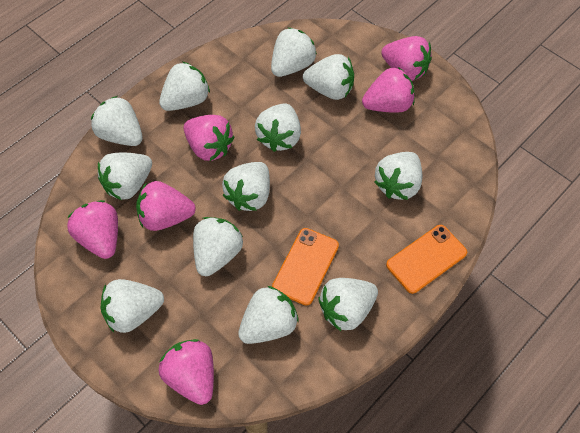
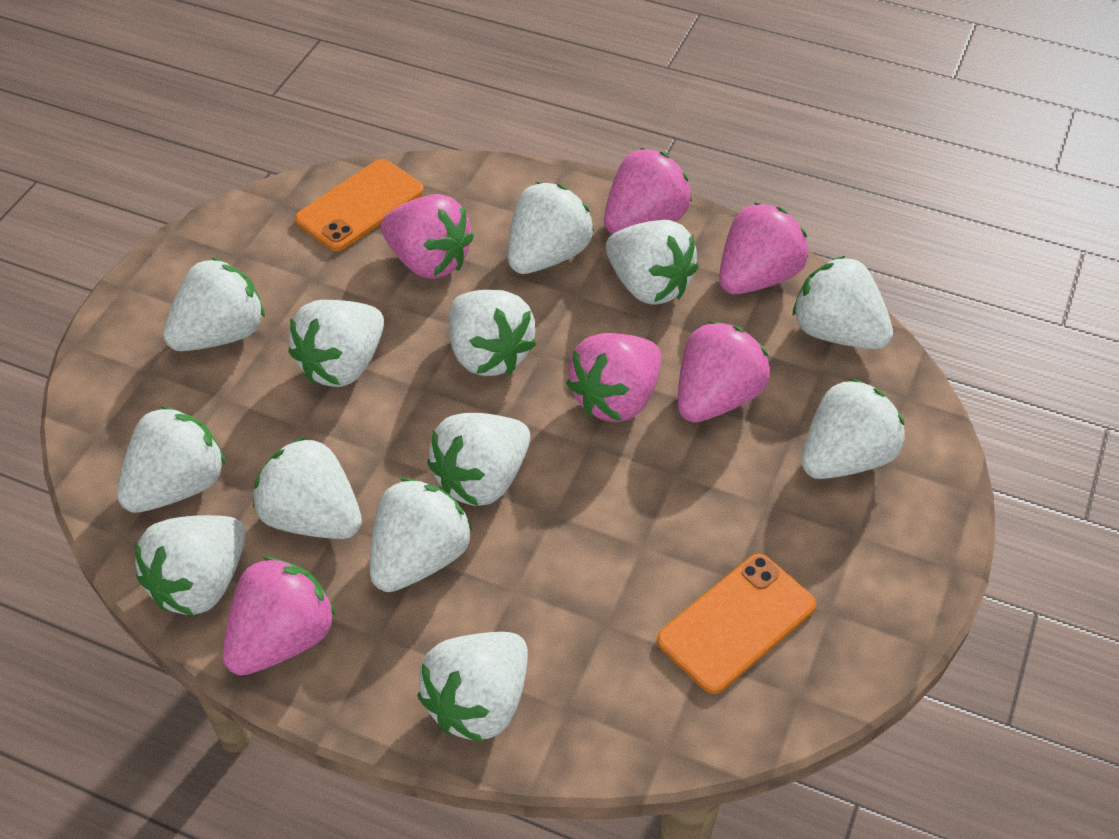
white strawberry: 12 -> 13

